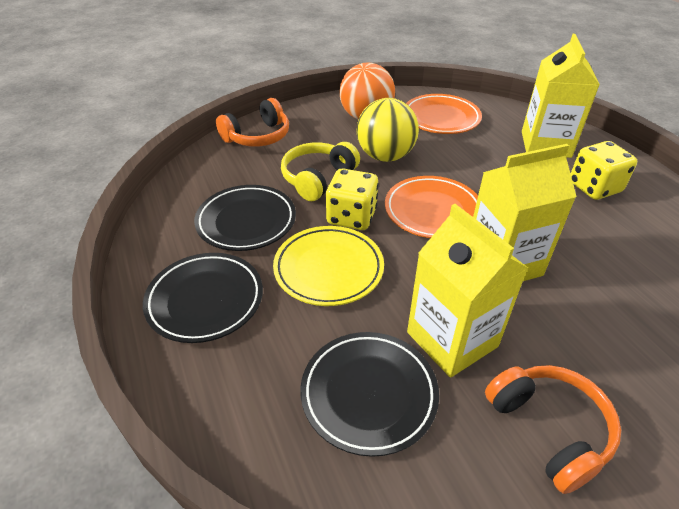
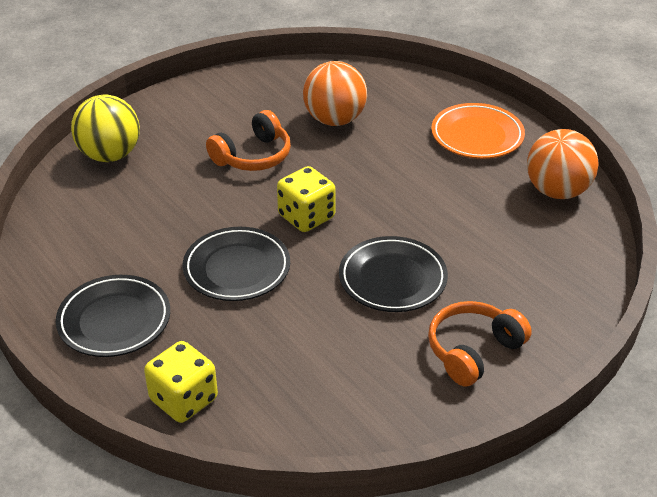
orange ball: 1 -> 2
orange plate: 2 -> 1
yellow carton: 3 -> 0
yellow headphones: 1 -> 0
yellow plate: 1 -> 0

